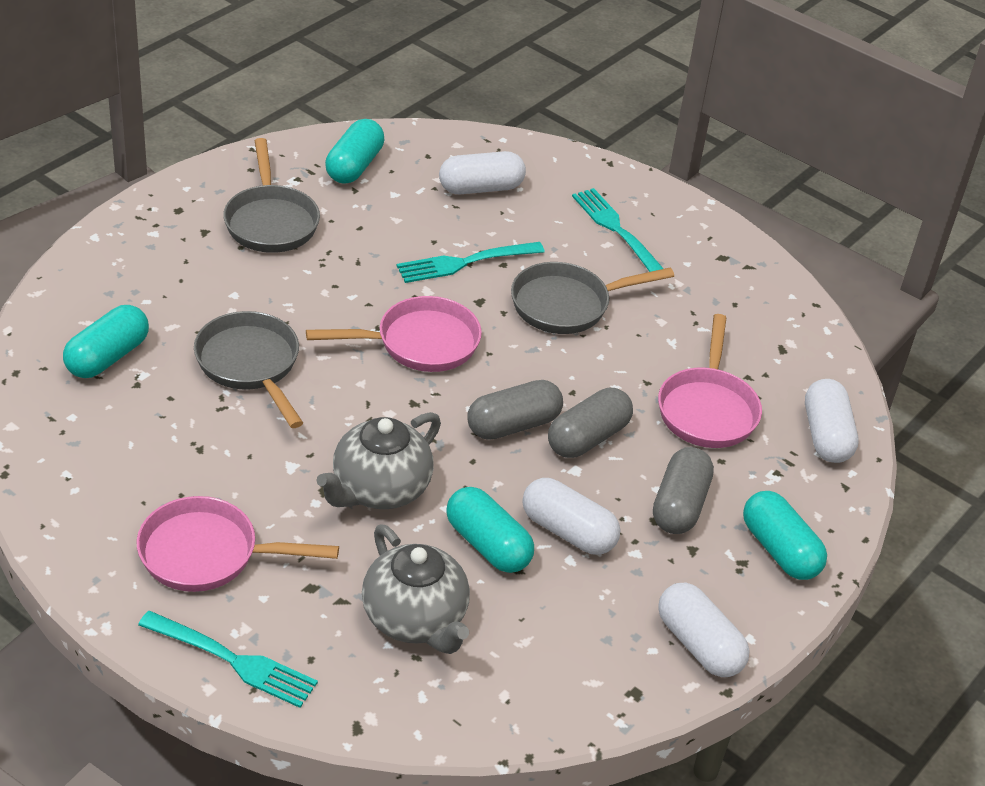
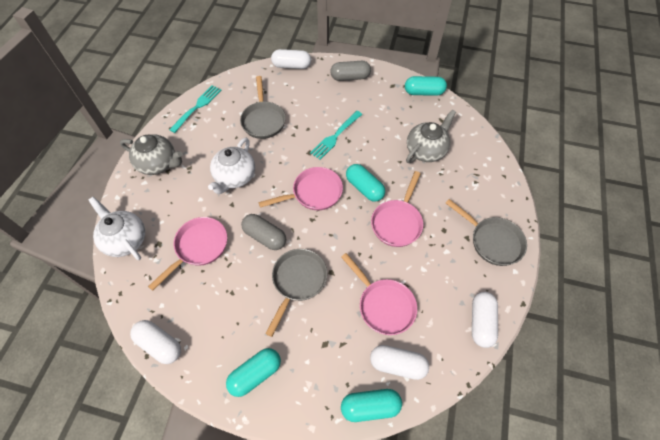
grey capsule: 3 -> 2
pink pan: 3 -> 4
turquoise fork: 3 -> 2
white teapot: 0 -> 2

